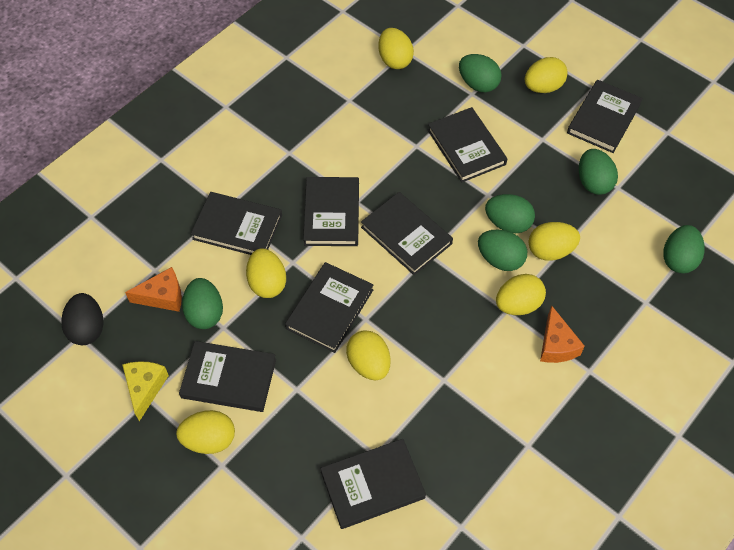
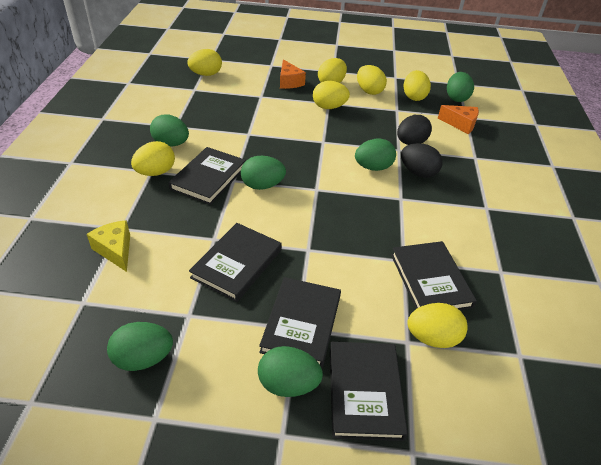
black book: 8 -> 5
black egg: 1 -> 2

